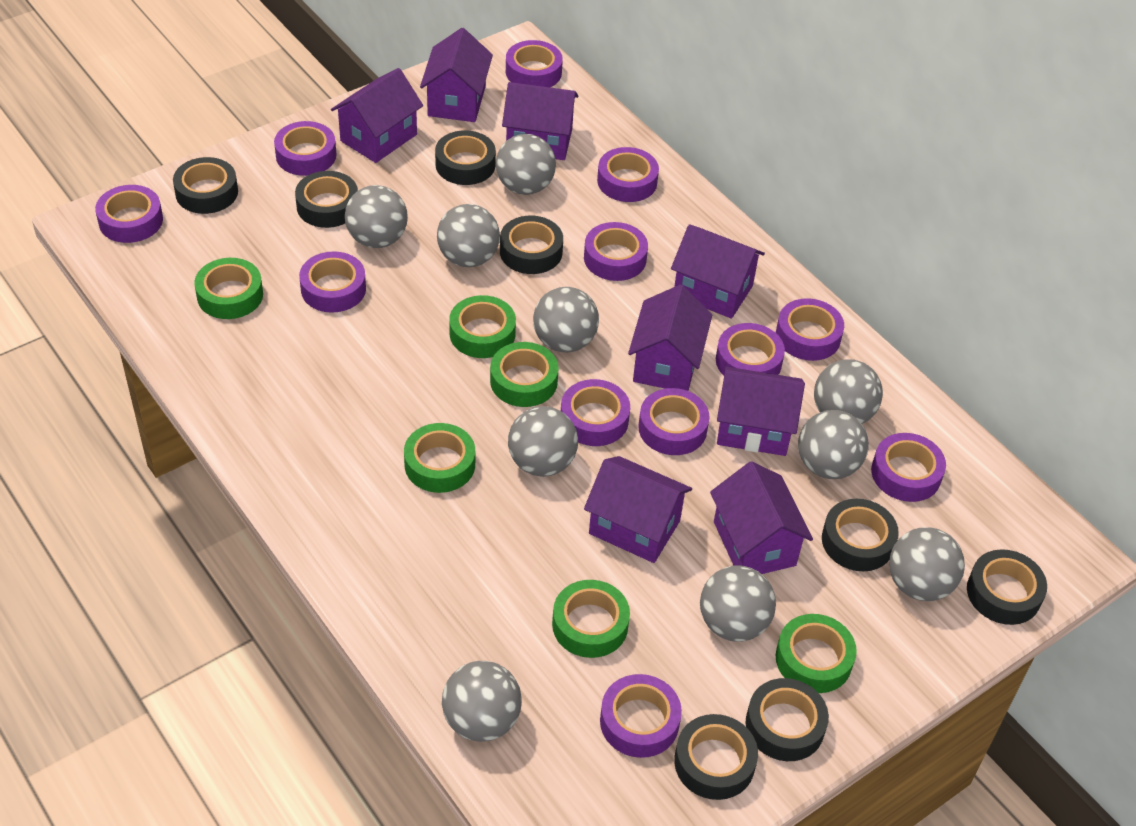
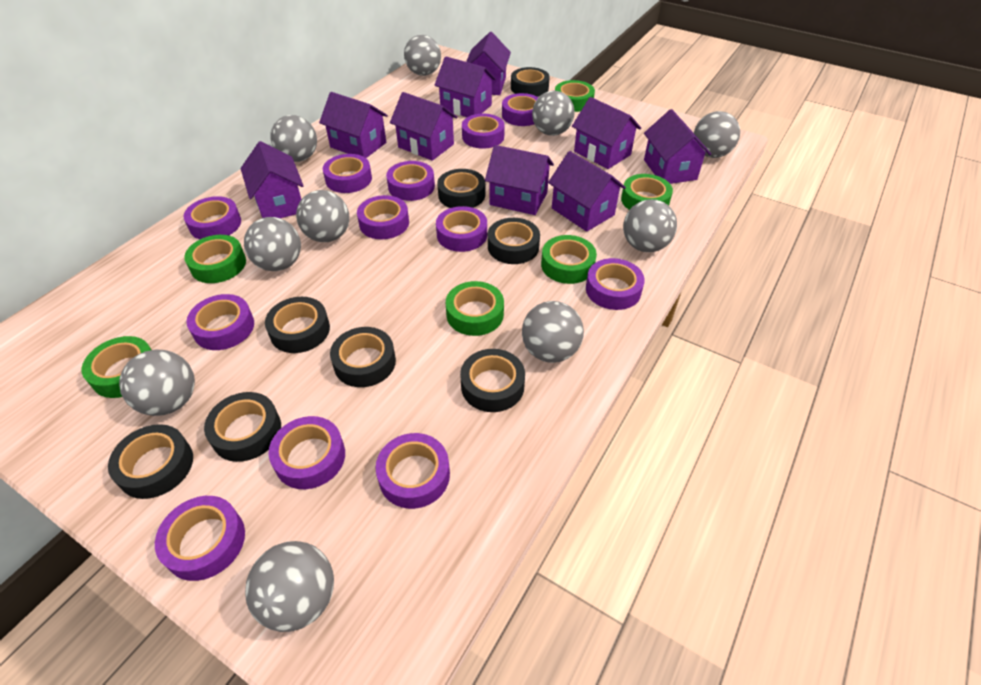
purple house: 8 -> 9

